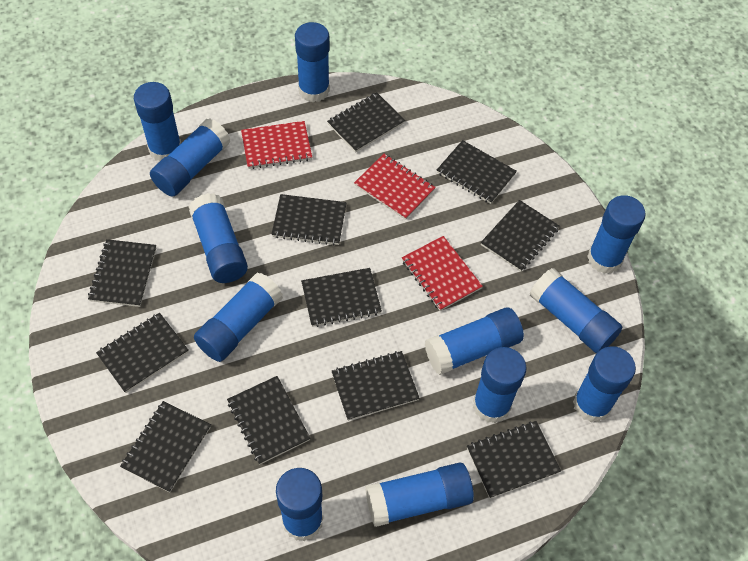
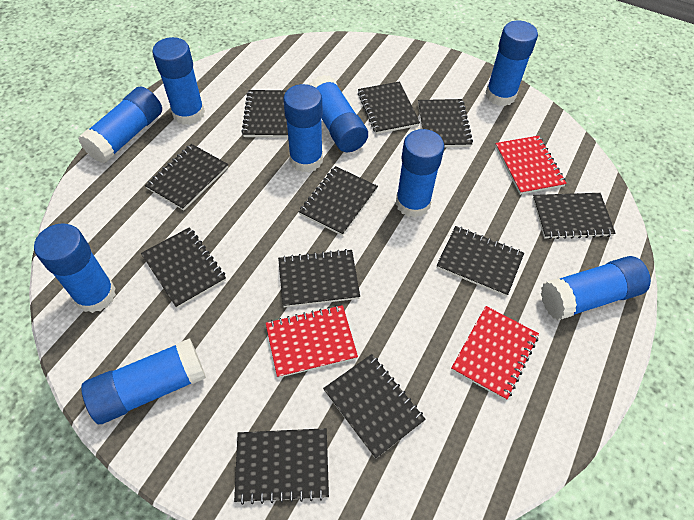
blue glue stick: 12 -> 9

